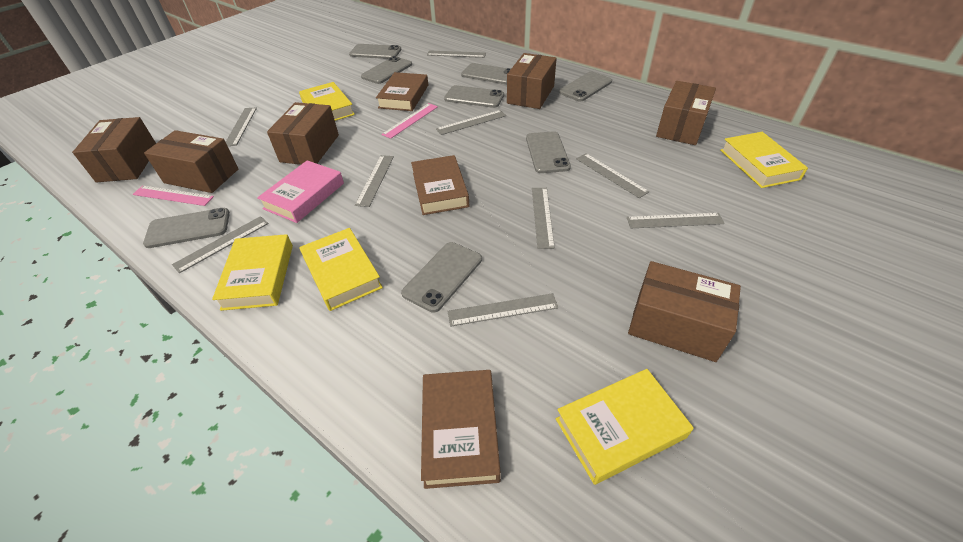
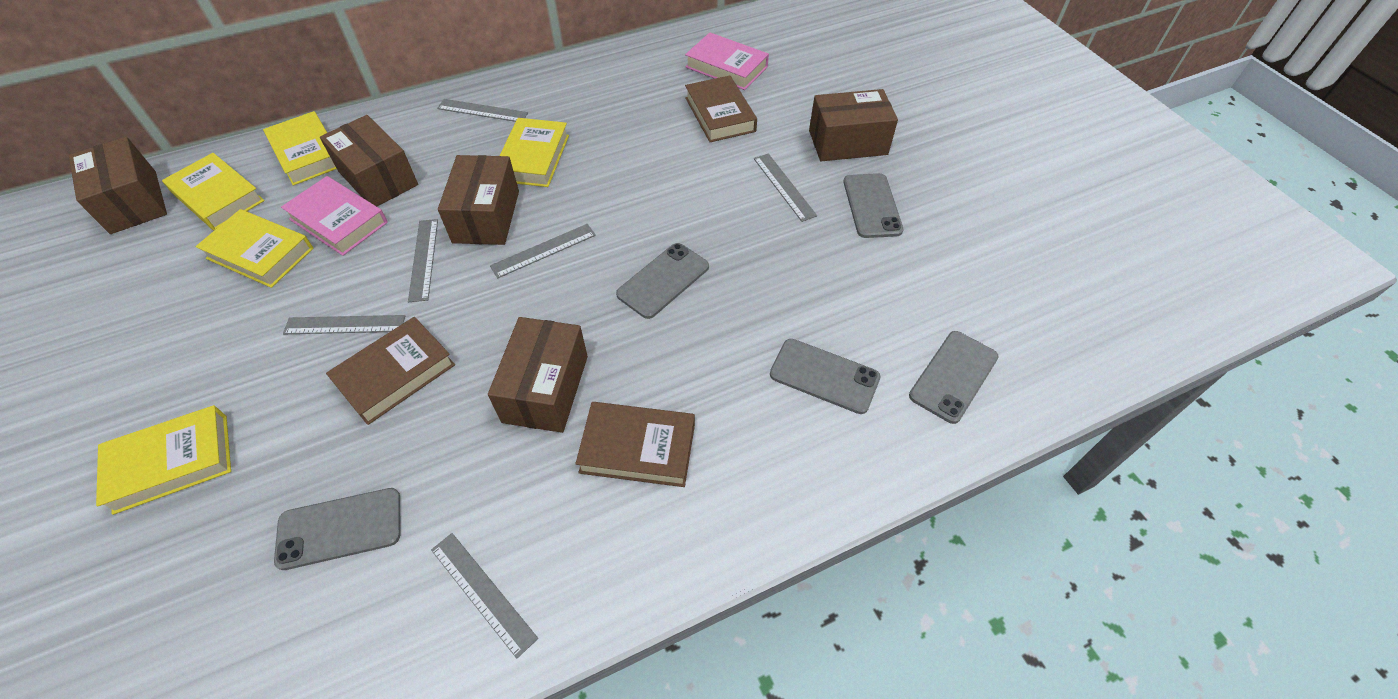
brown box: 6 -> 5
grey phone: 8 -> 5
grey ruler: 9 -> 6
pink book: 1 -> 2
pink ruler: 2 -> 0

